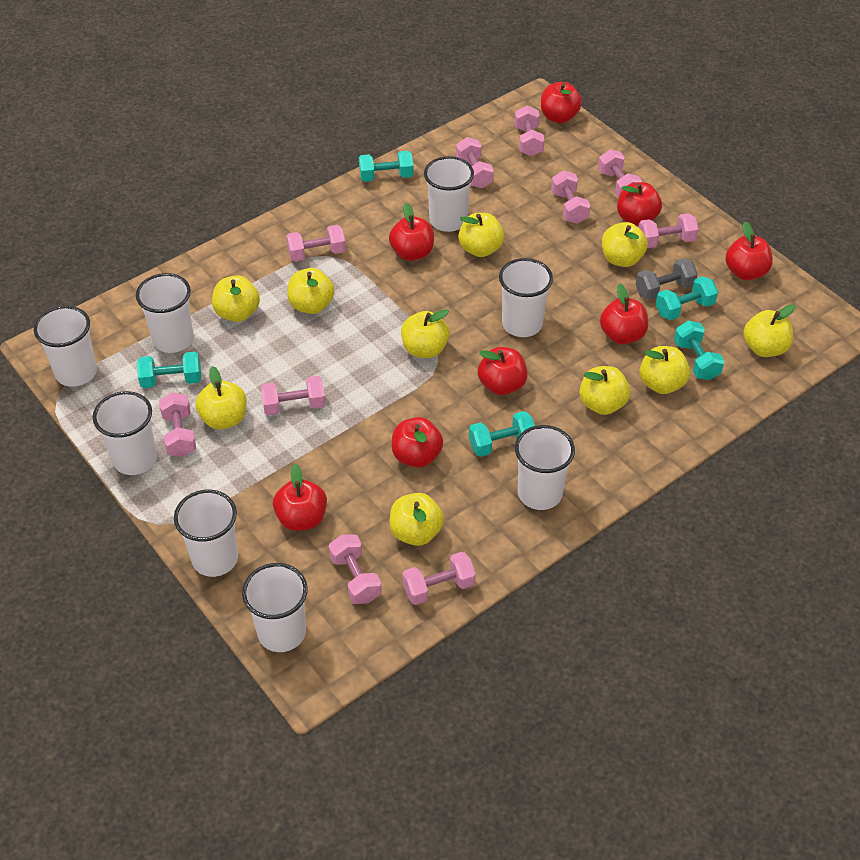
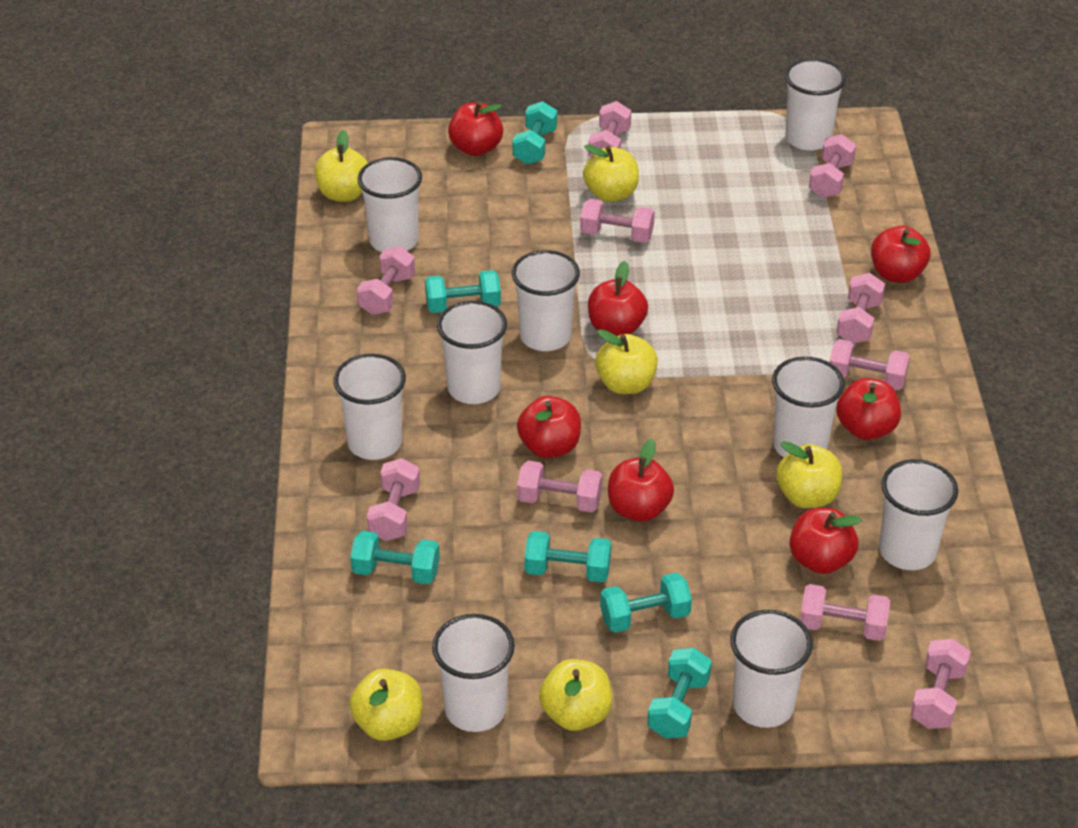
grey dumbbell: 1 -> 0
red apple: 8 -> 7
turquoise dumbbell: 5 -> 6
white cup: 8 -> 9
yellow apple: 10 -> 6

